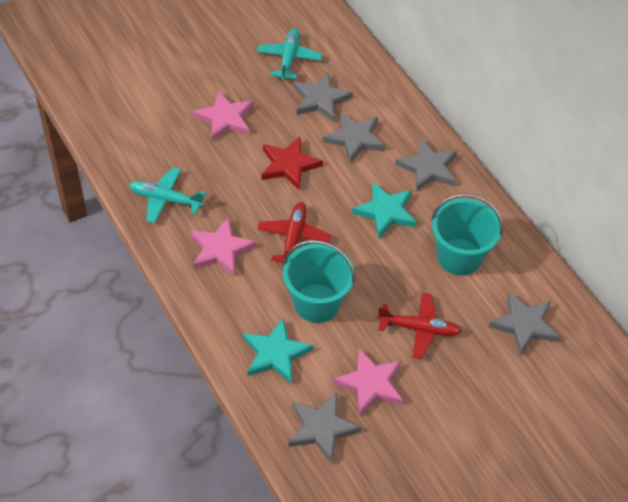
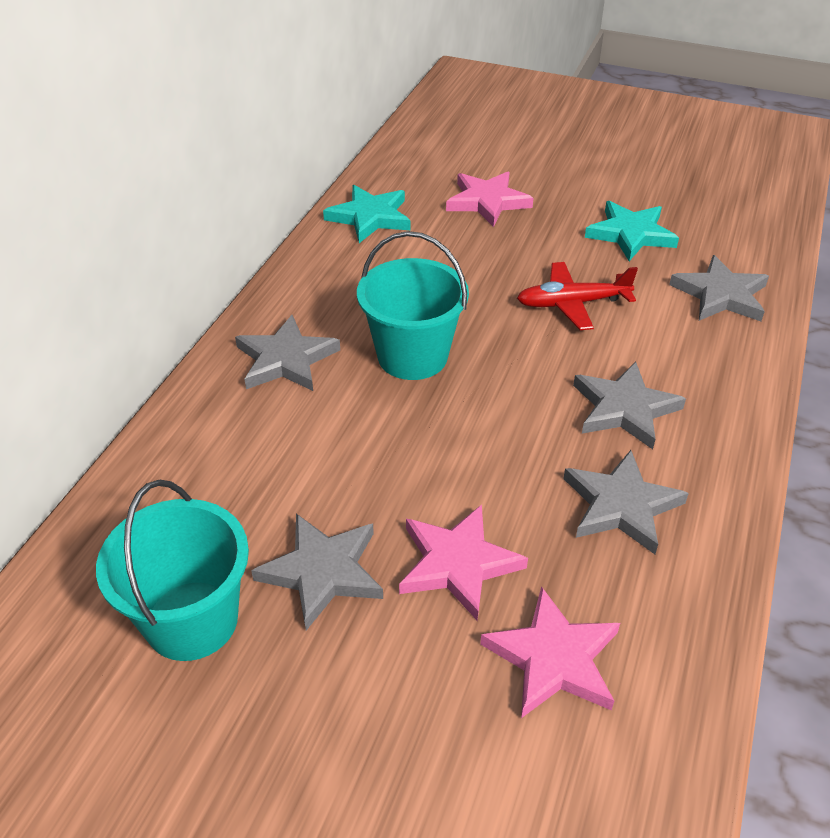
red plane: 2 -> 1
red star: 1 -> 0
turquoise plane: 2 -> 0

